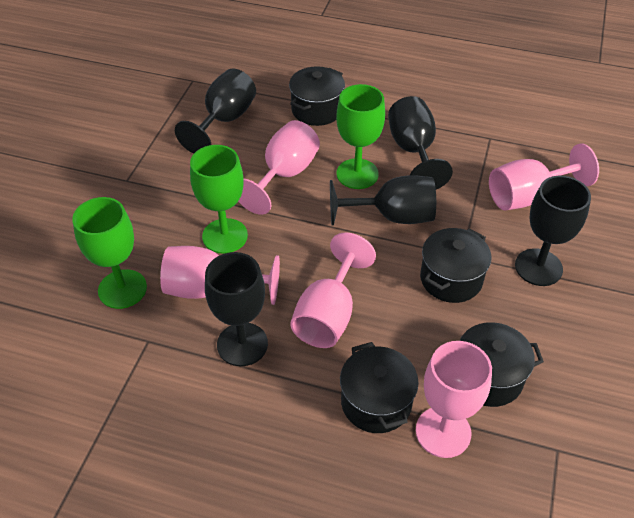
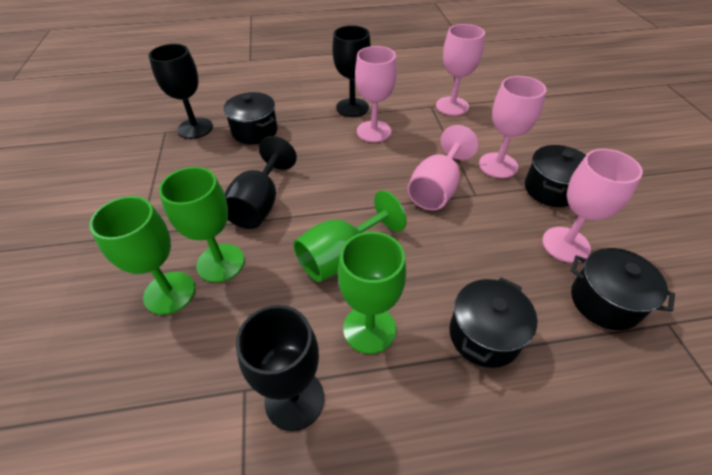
black goblet: 5 -> 4
green goblet: 3 -> 4

